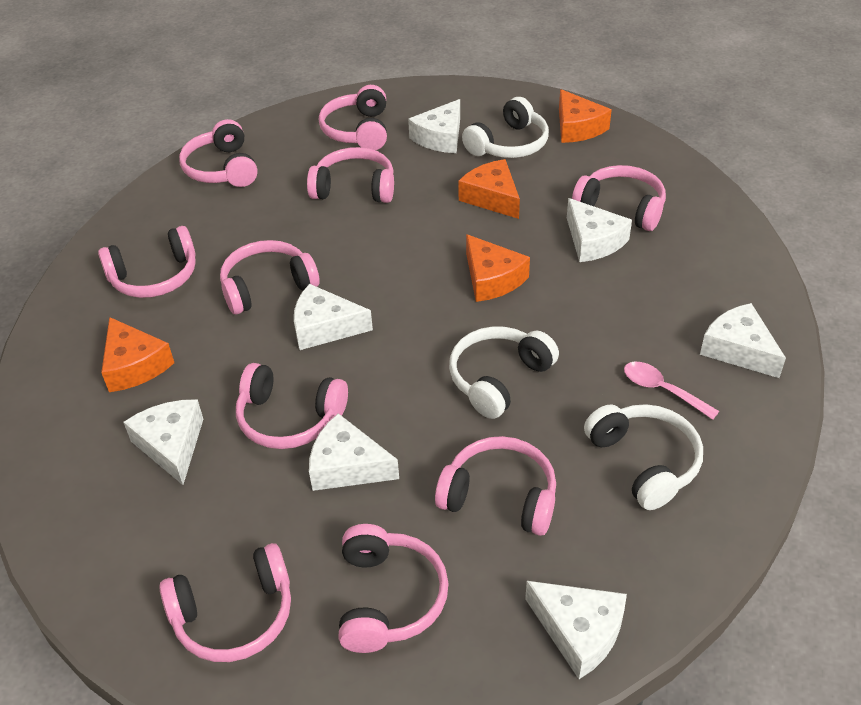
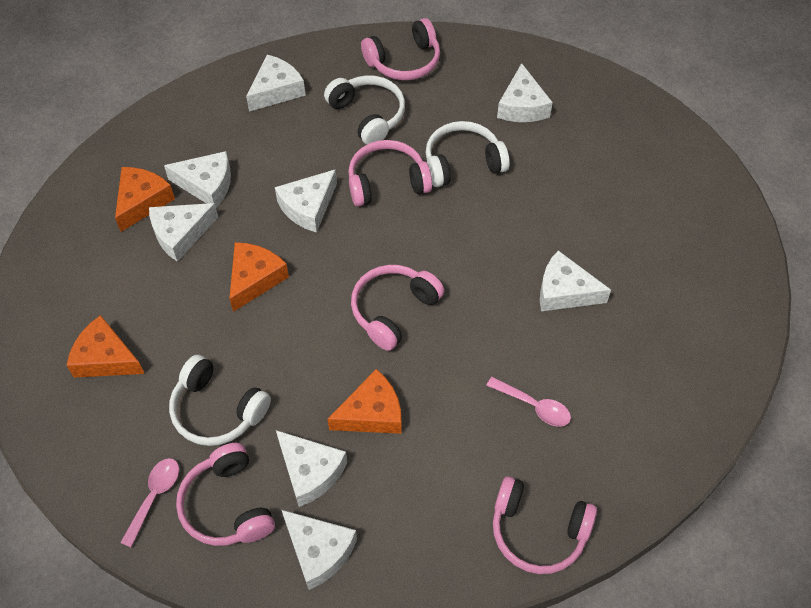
pink headphones: 10 -> 5
pink spoon: 1 -> 2
white cheese: 7 -> 8

